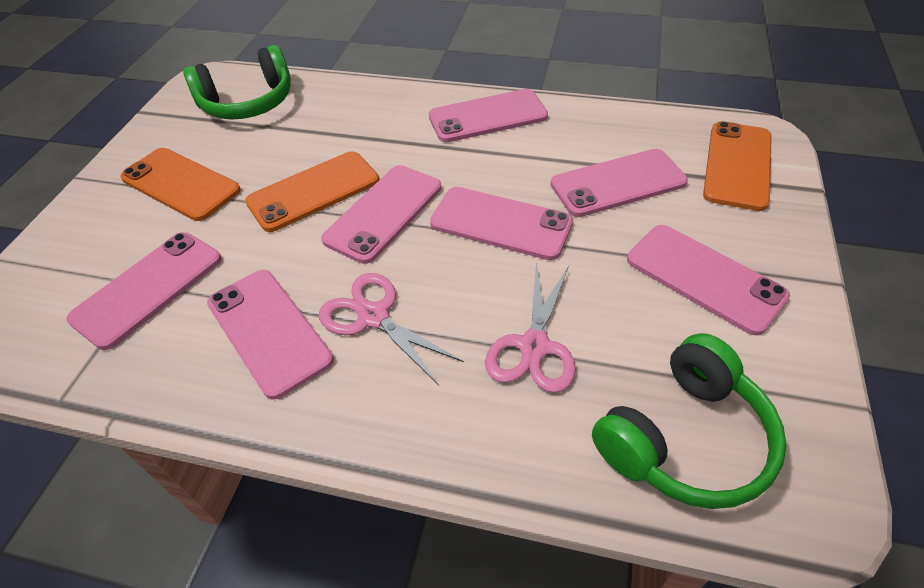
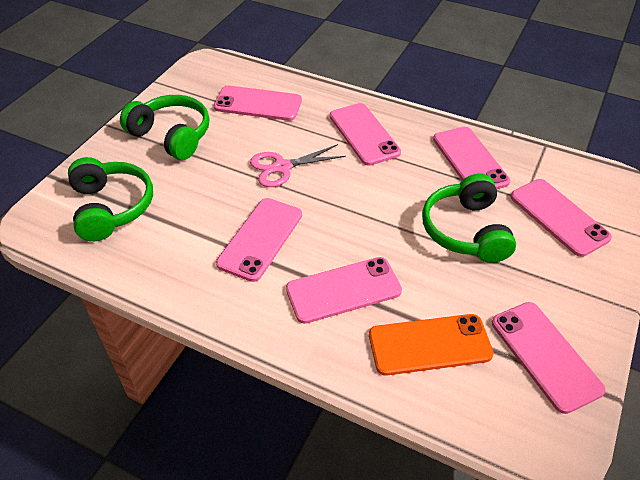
green headphones: 2 -> 3
orange phone: 3 -> 1
pink scissors: 2 -> 1

